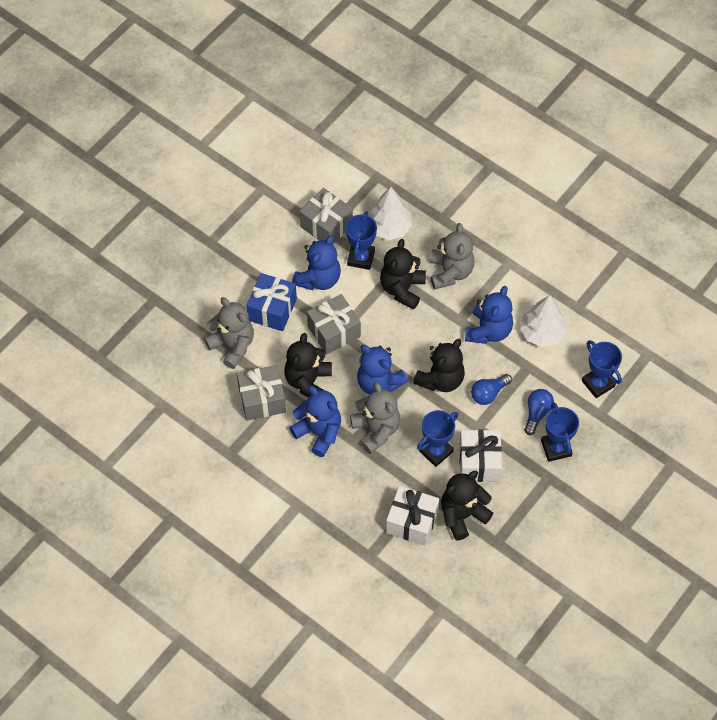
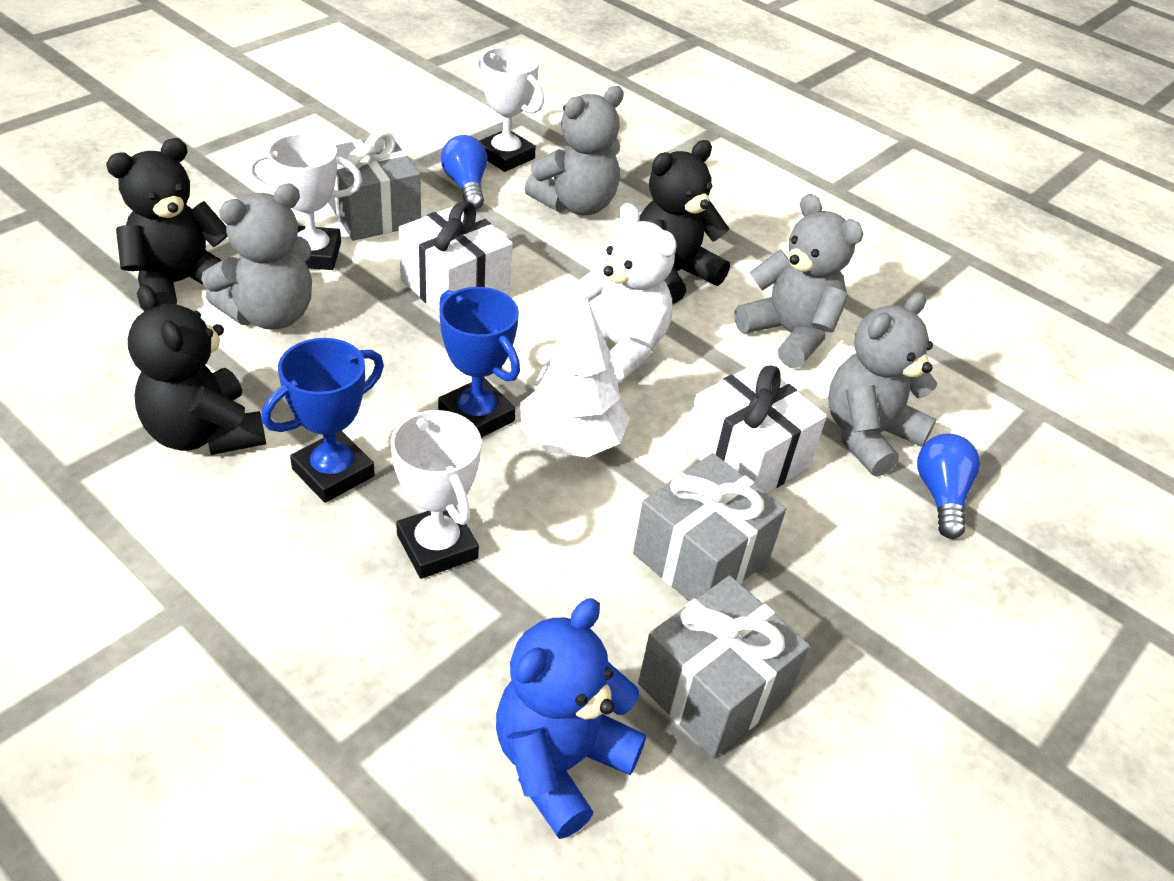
black teddy bear: 4 -> 3
blue gift: 1 -> 0
blue teddy bear: 4 -> 1
blue trophy: 4 -> 2
grey teddy bear: 3 -> 4
white teddy bear: 0 -> 1
white tree: 2 -> 1
white trophy: 0 -> 3

